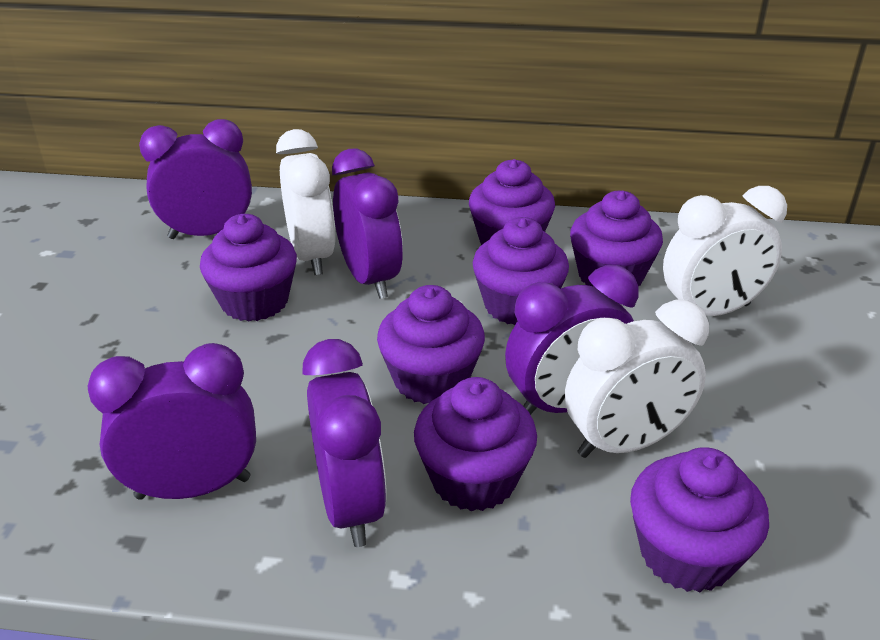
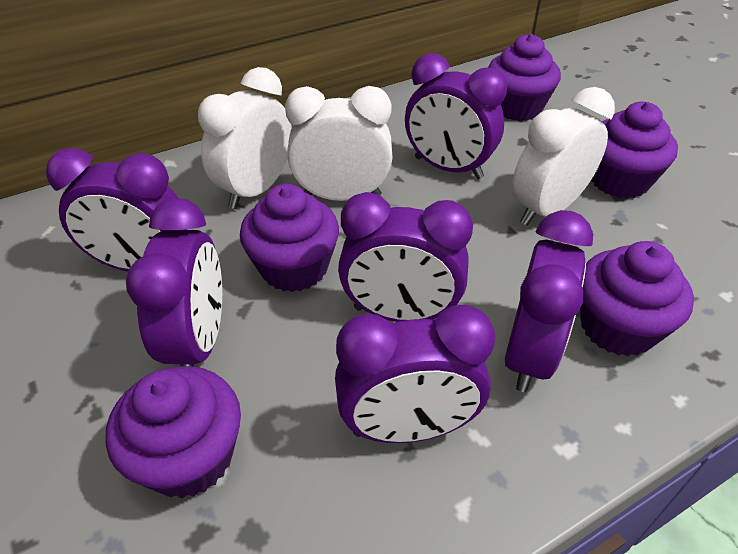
purple clock: 5 -> 6
purple cupcake: 7 -> 5

